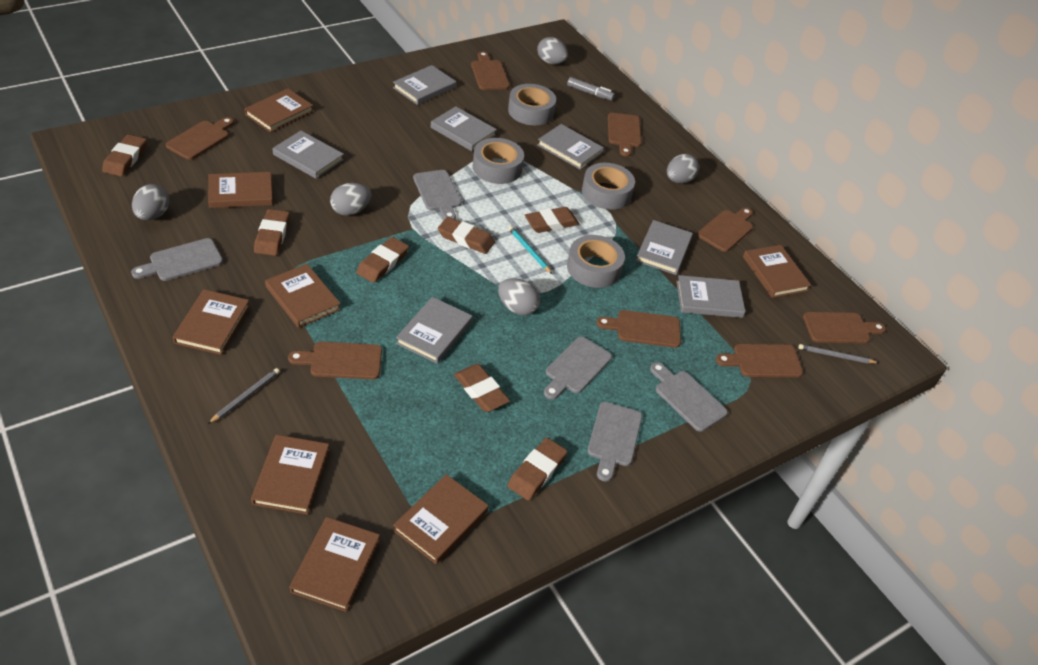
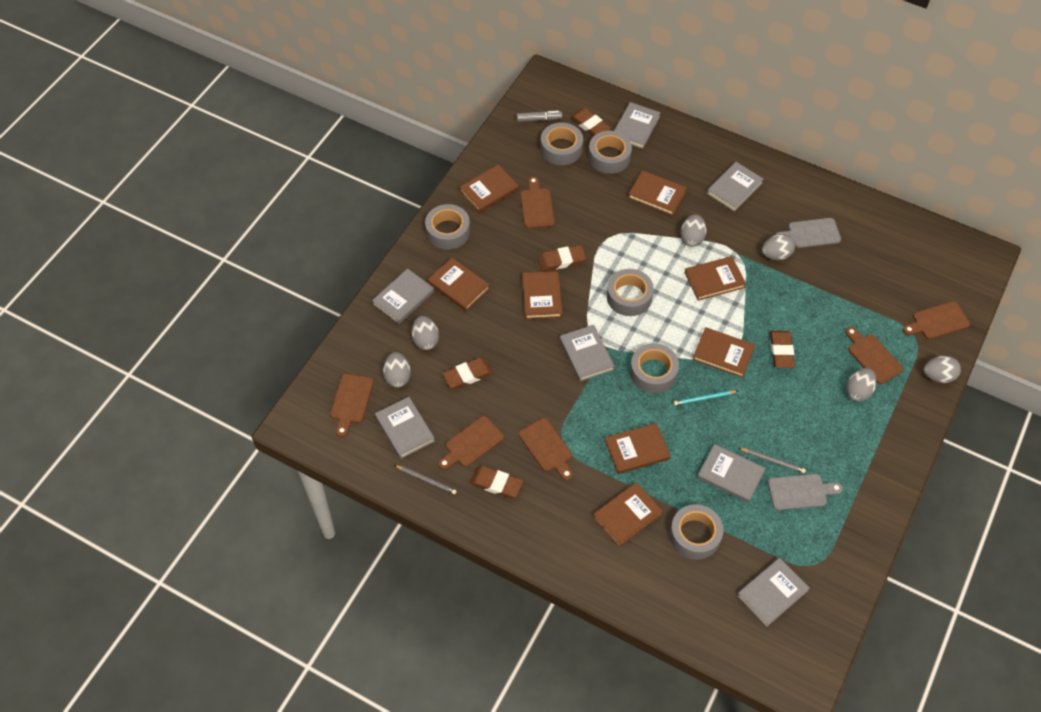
brown cutting board: 8 -> 6
brown eraser: 7 -> 5
grey cutting board: 5 -> 2
grey egg: 5 -> 6
grey tape: 4 -> 6

